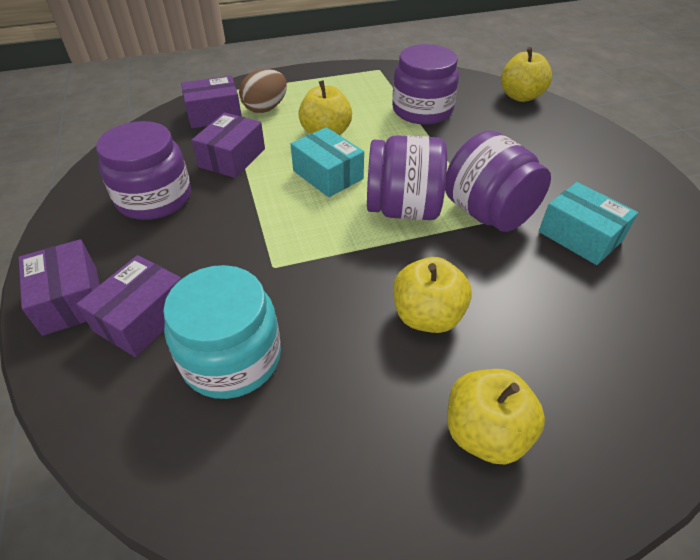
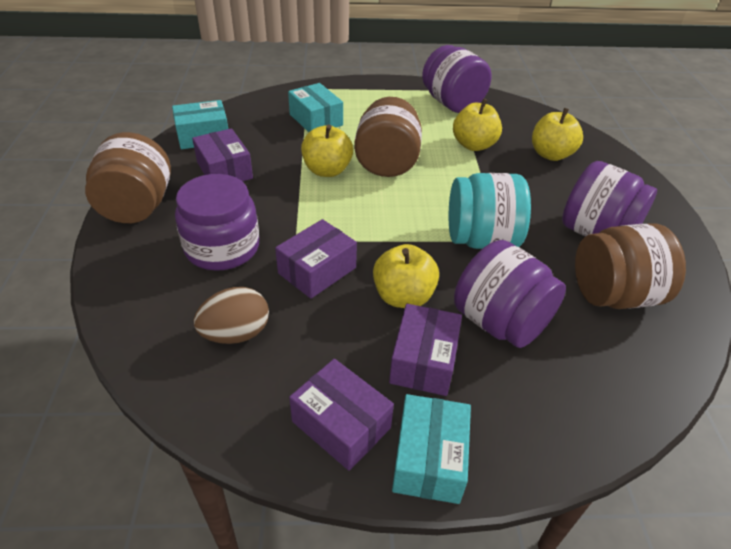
brown jar: 0 -> 3
turquoise box: 2 -> 3

